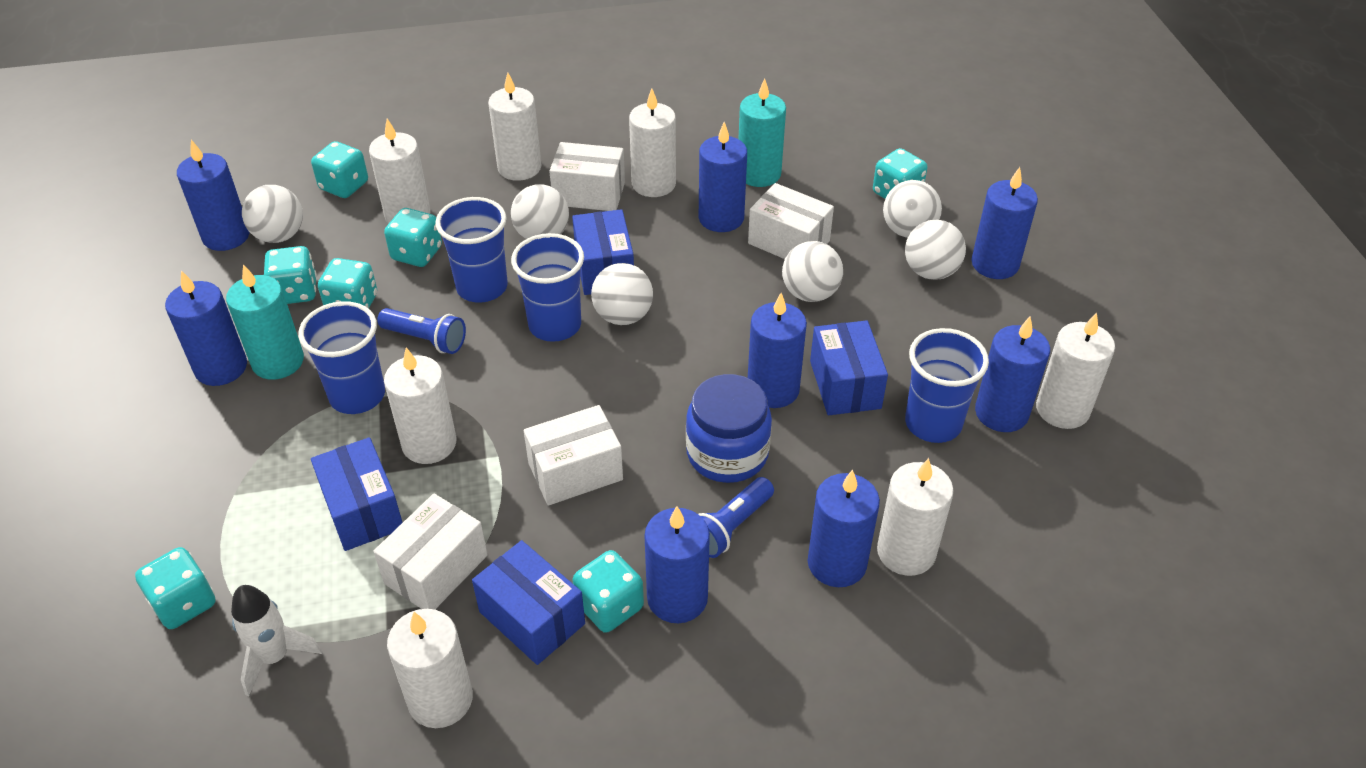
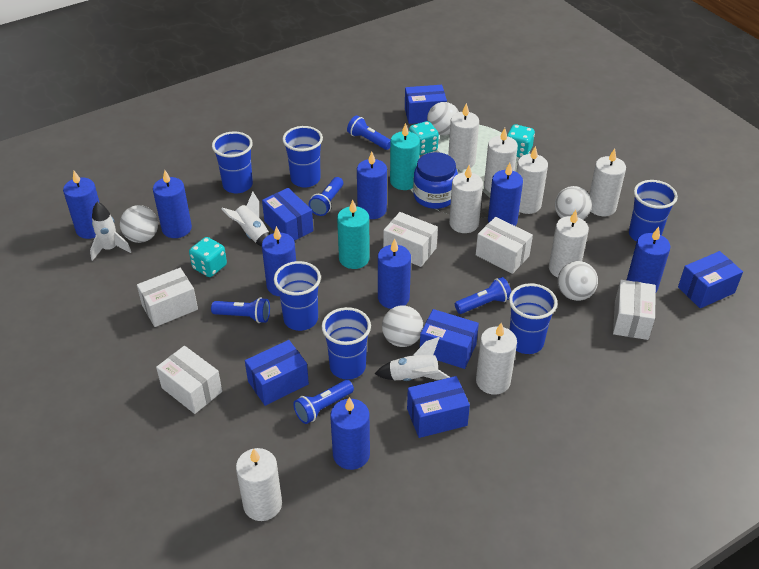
blue box: 4 -> 6
blue cup: 4 -> 6
blue flashlight: 2 -> 5
turquoise dice: 7 -> 3
white ball: 6 -> 5
white box: 4 -> 5
white candle: 7 -> 8
white rocket: 1 -> 3

